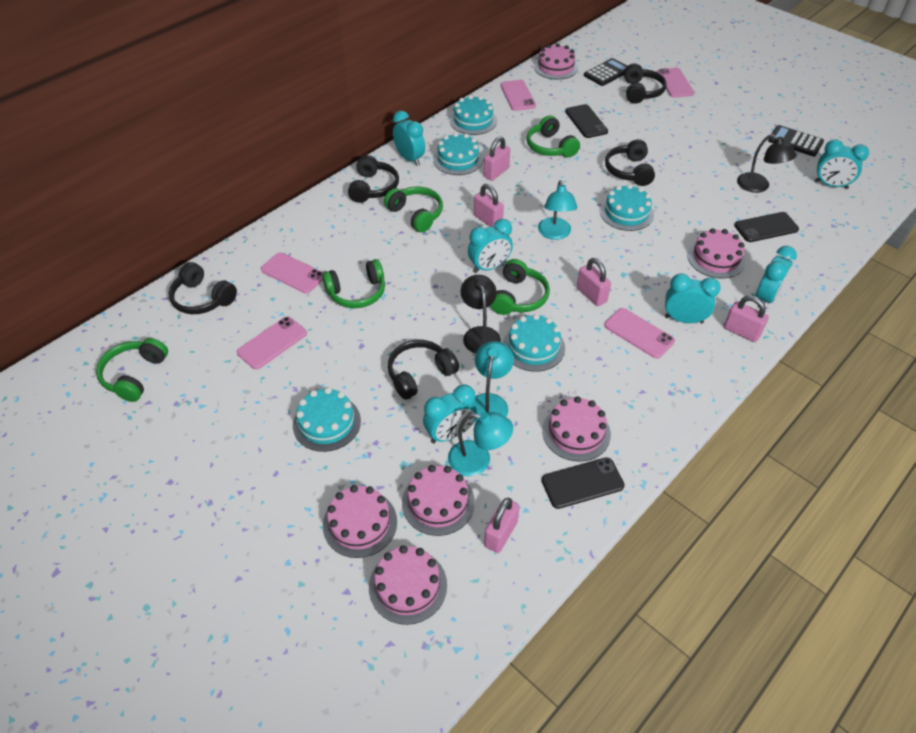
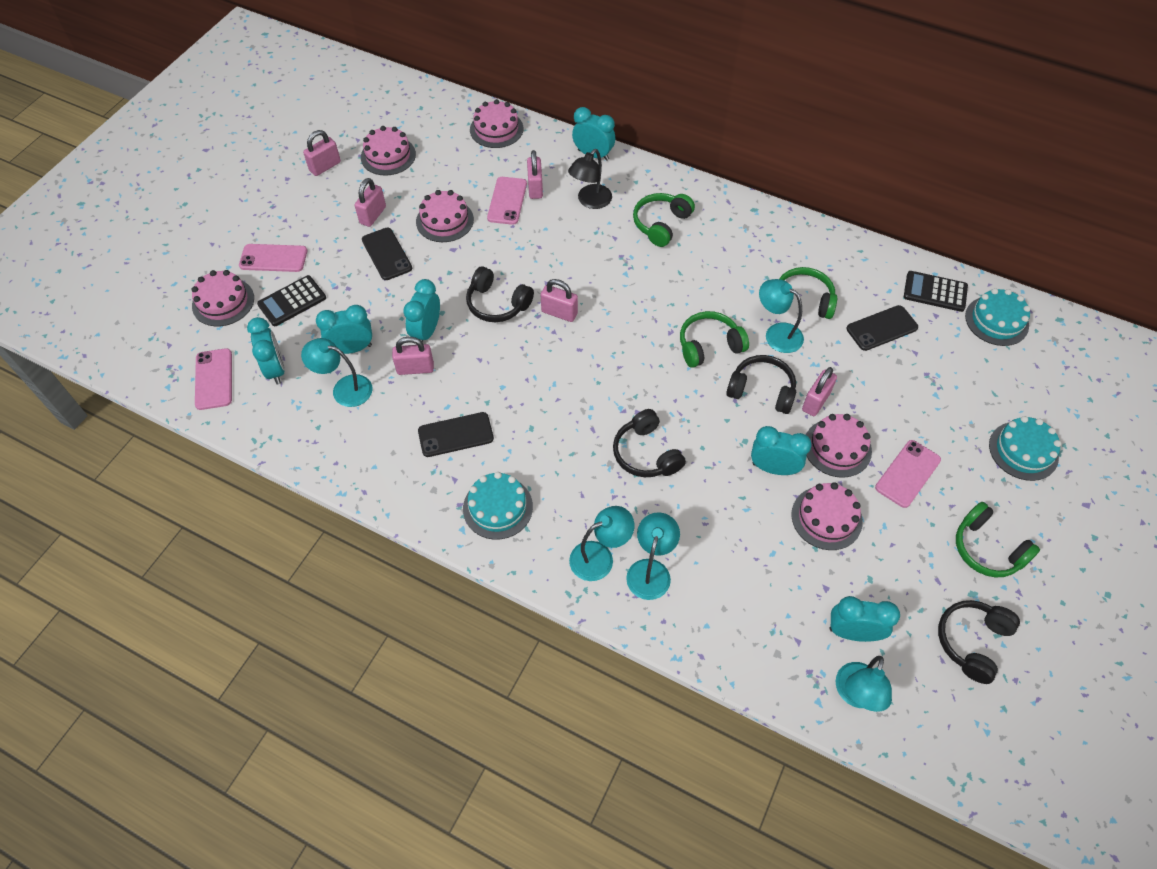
black headphones: 5 -> 4
black lamp: 2 -> 1
green headphones: 5 -> 4
pink padlock: 5 -> 6
pink phone: 5 -> 4
turquoise cake: 5 -> 3
turquoise lamp: 3 -> 5

